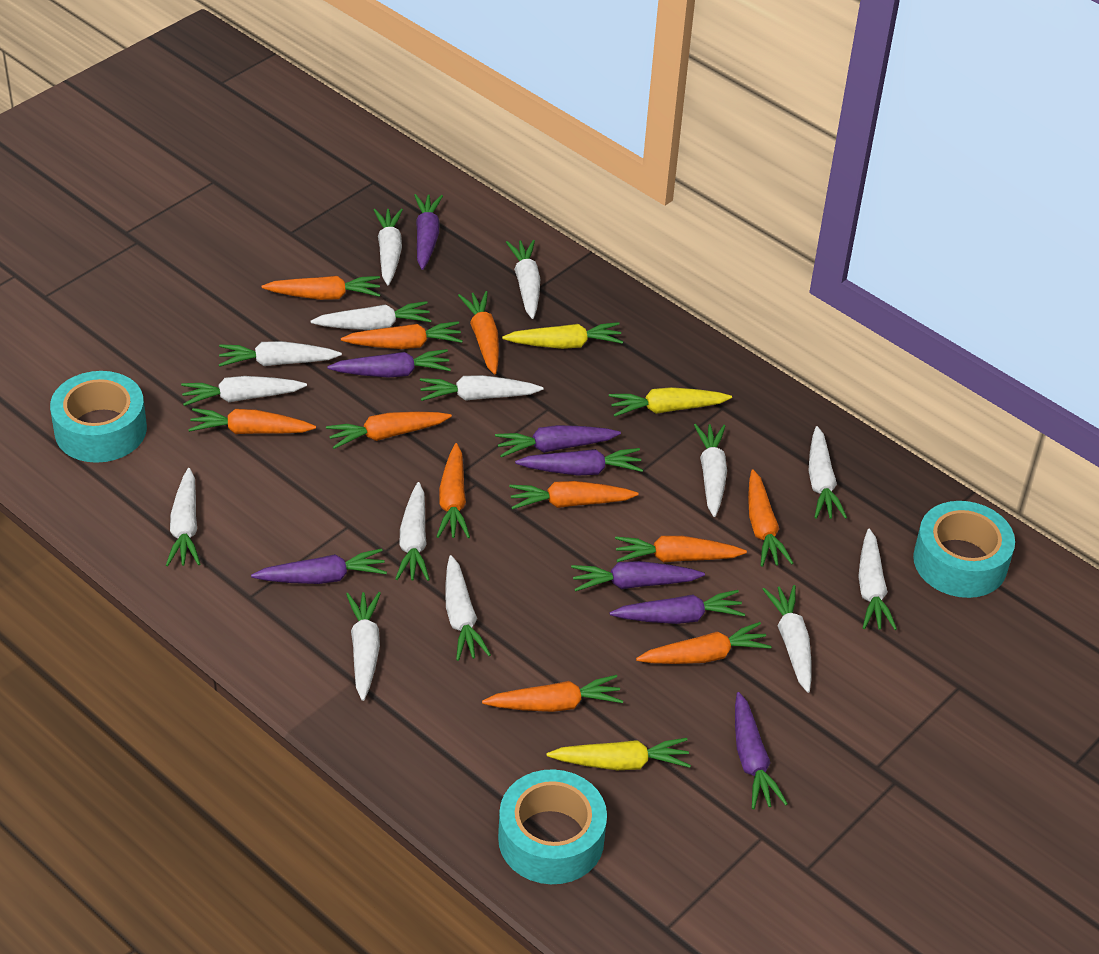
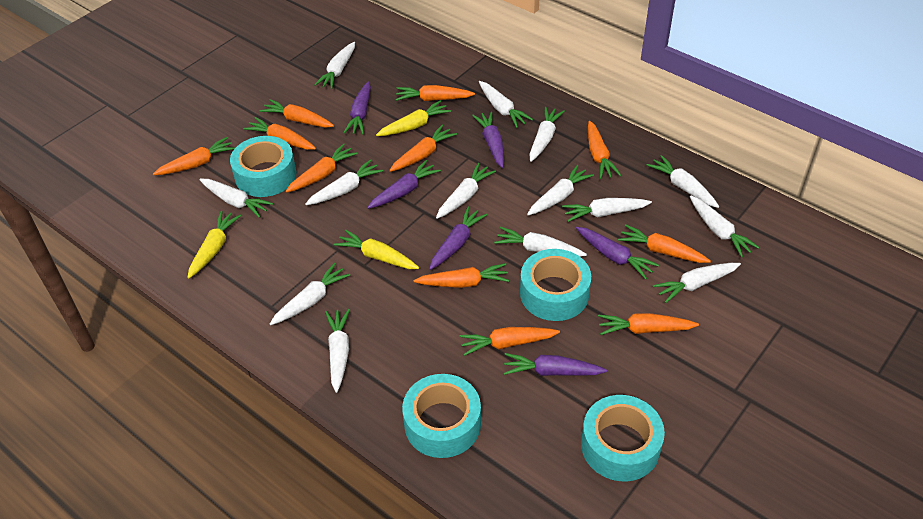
purple carrot: 8 -> 6
turquoise tape: 3 -> 4

